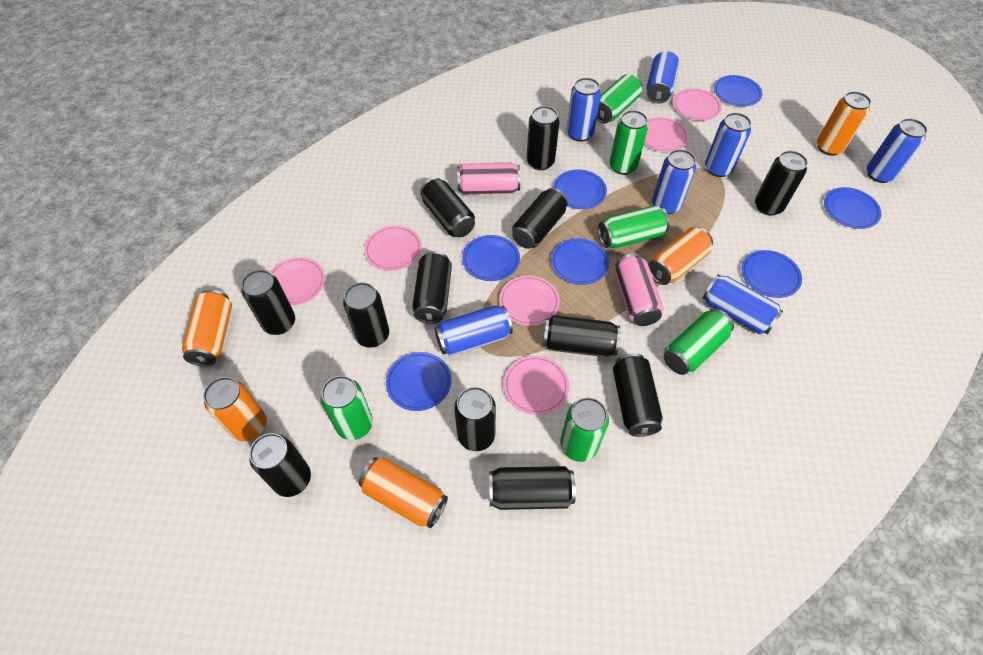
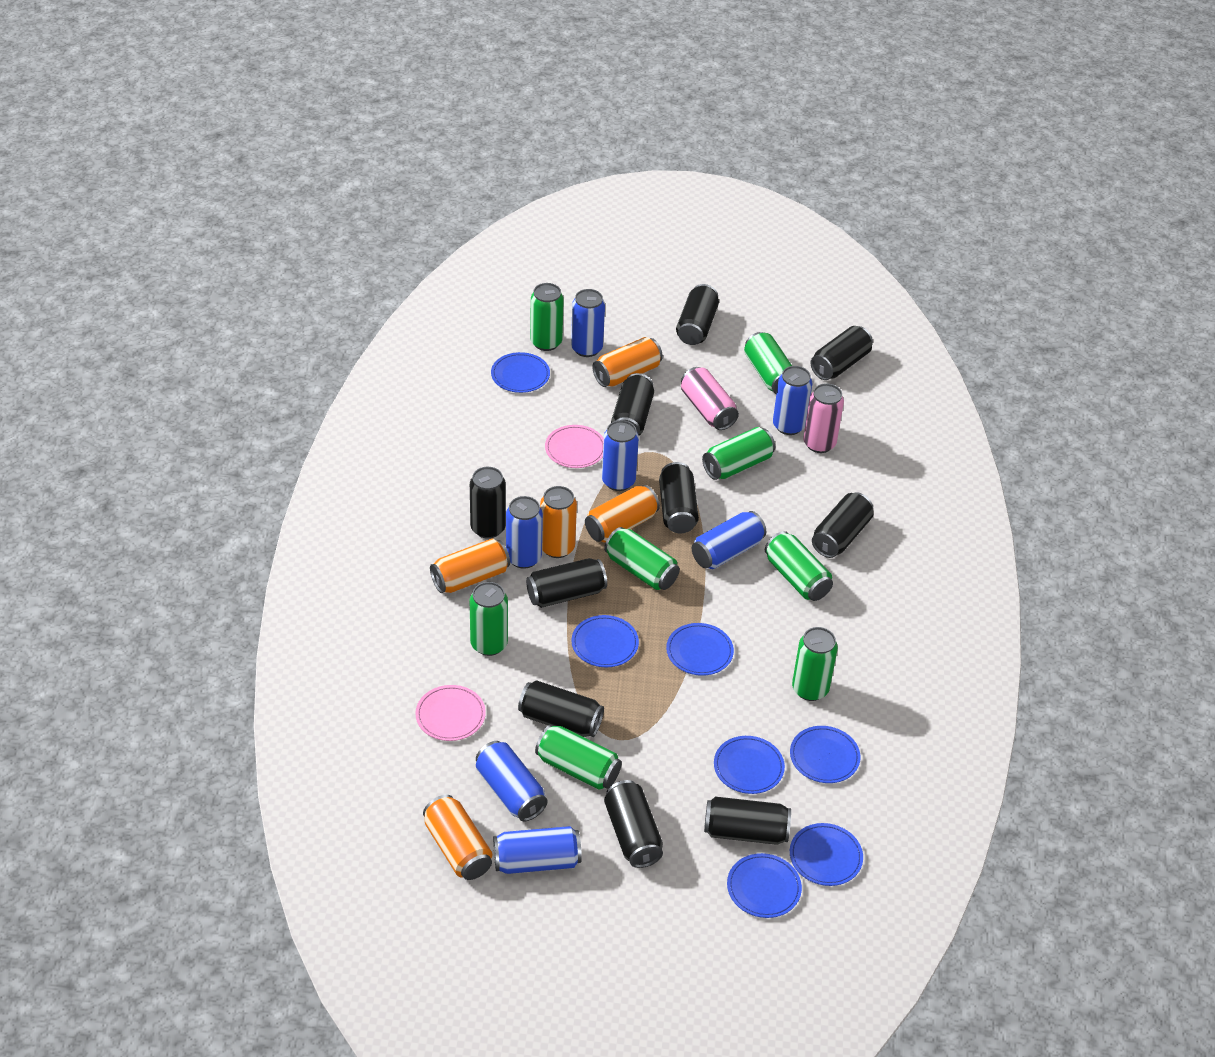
black can: 12 -> 10
green can: 6 -> 8
pink plate: 6 -> 2

